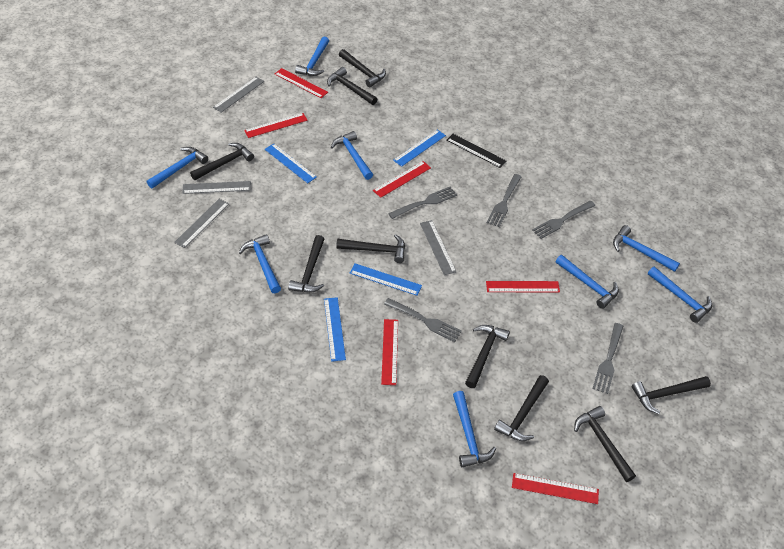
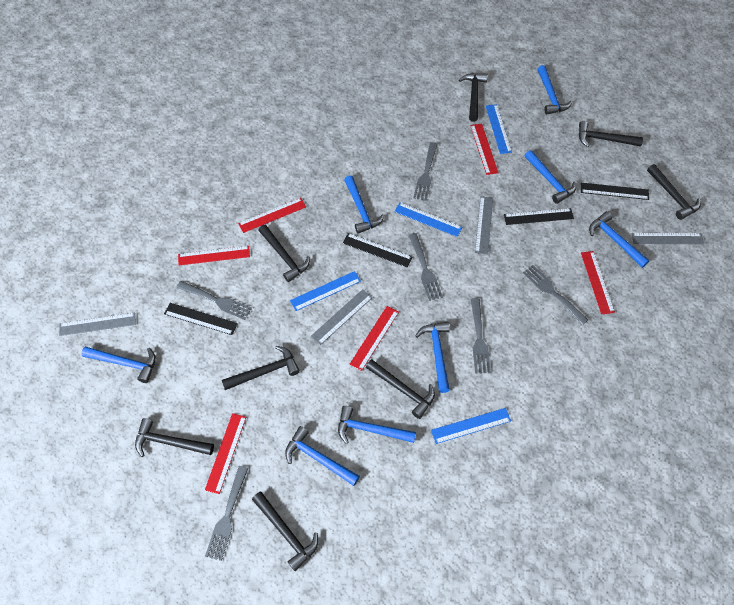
black hammer: 9 -> 8
black ruler: 1 -> 4
grey fork: 5 -> 6

